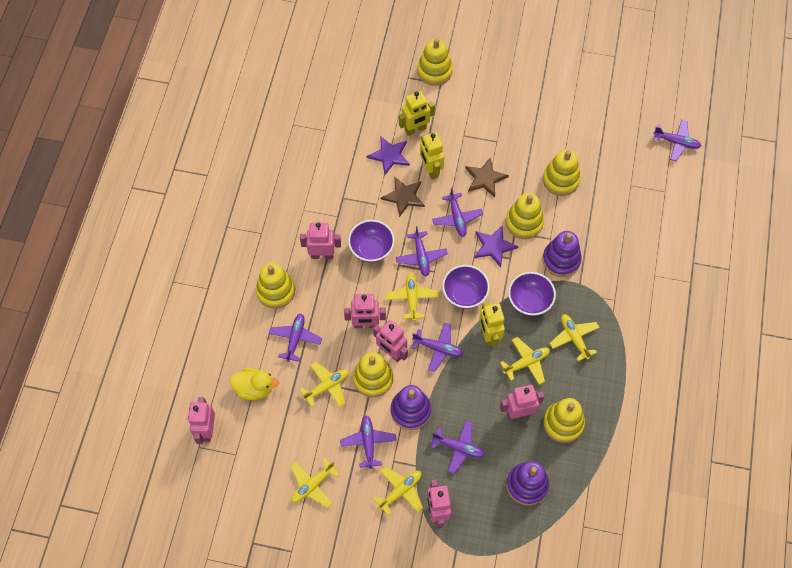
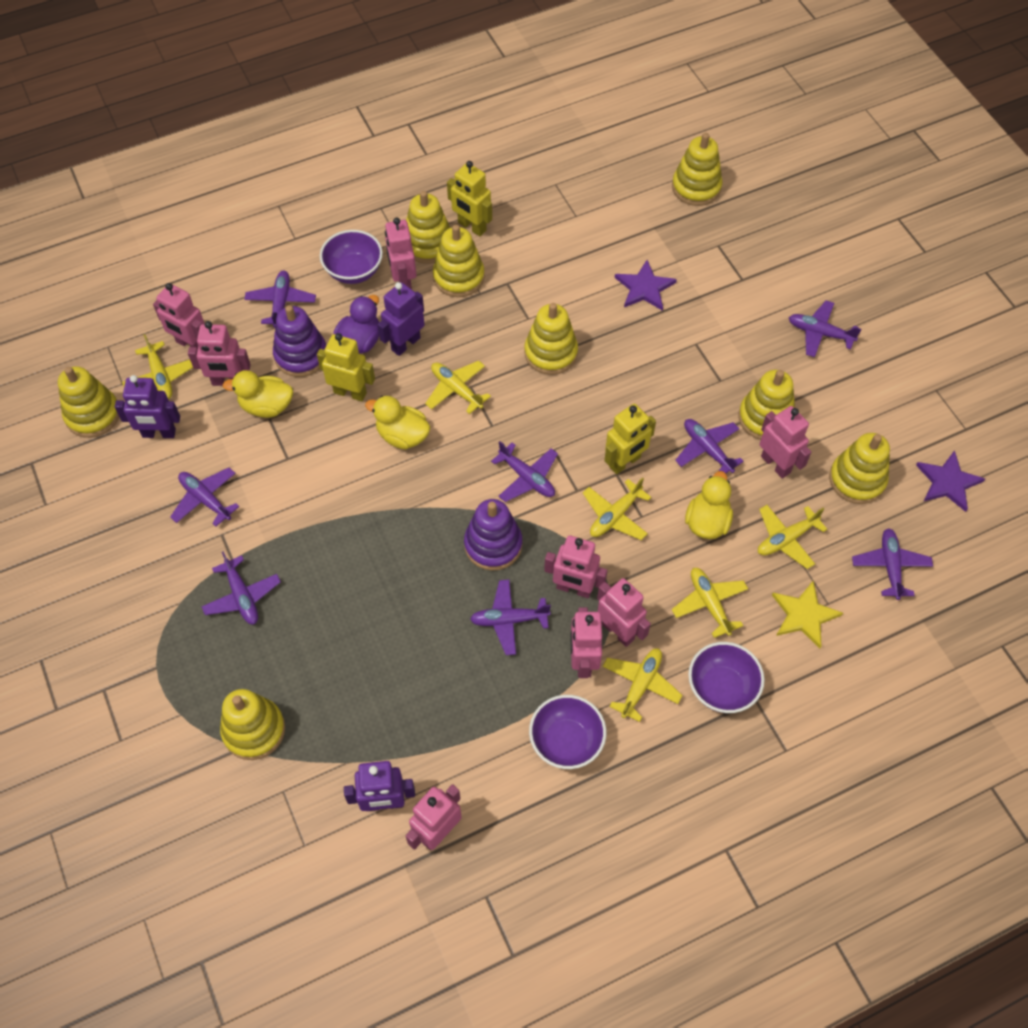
brown star: 2 -> 0
pink robot: 6 -> 8
purple duck: 0 -> 1
purple plane: 7 -> 8
purple robot: 0 -> 3
purple stacking toy: 3 -> 2
yellow duck: 1 -> 3
yellow stacking toy: 6 -> 8
yellow star: 0 -> 1

